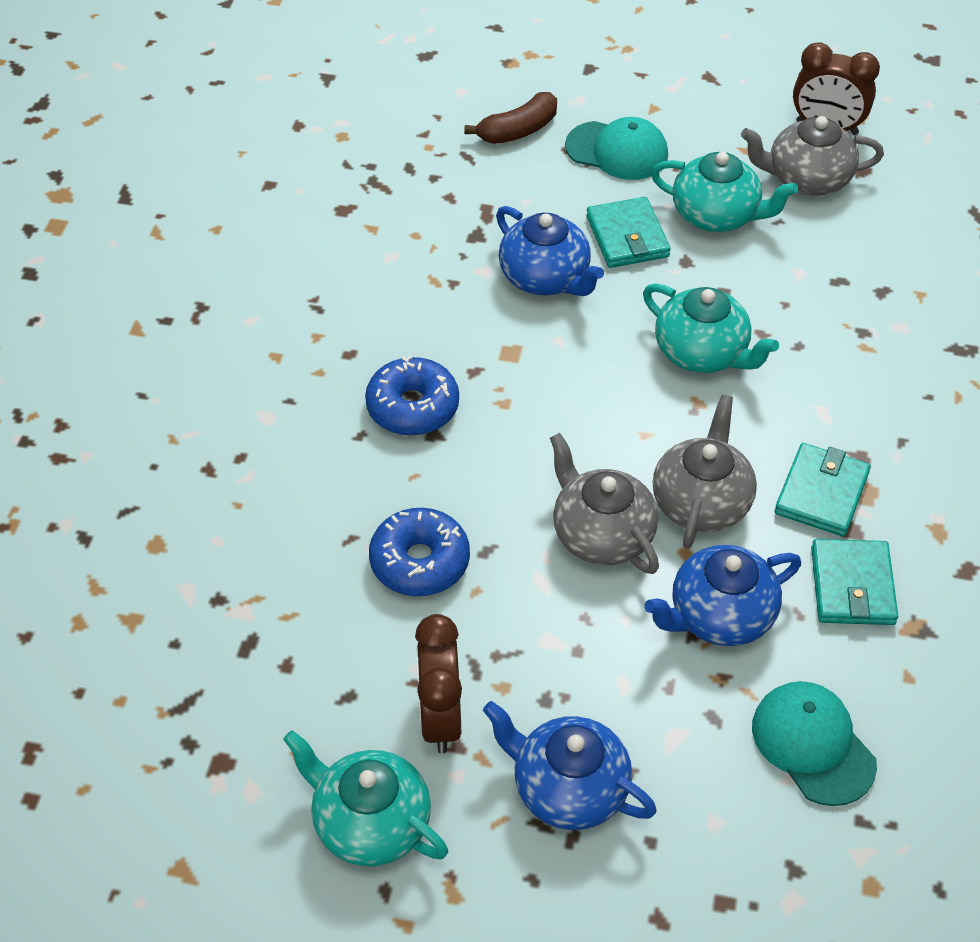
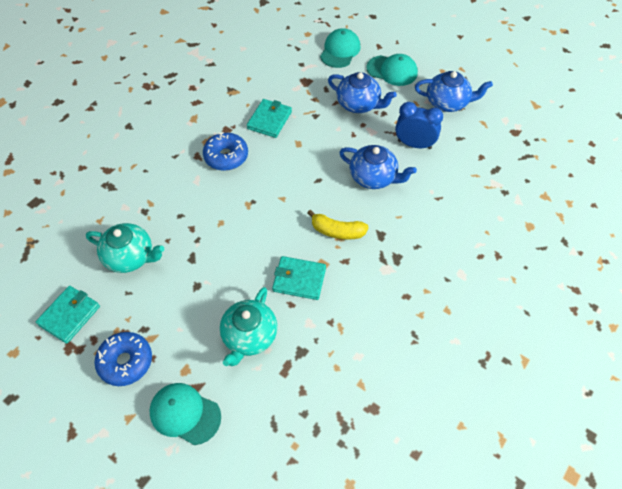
blue clock: 0 -> 1
brown banana: 1 -> 0
brown clock: 2 -> 0
grey teapot: 3 -> 0
turquoise cap: 2 -> 3
turquoise teapot: 3 -> 2
yellow banana: 0 -> 1

